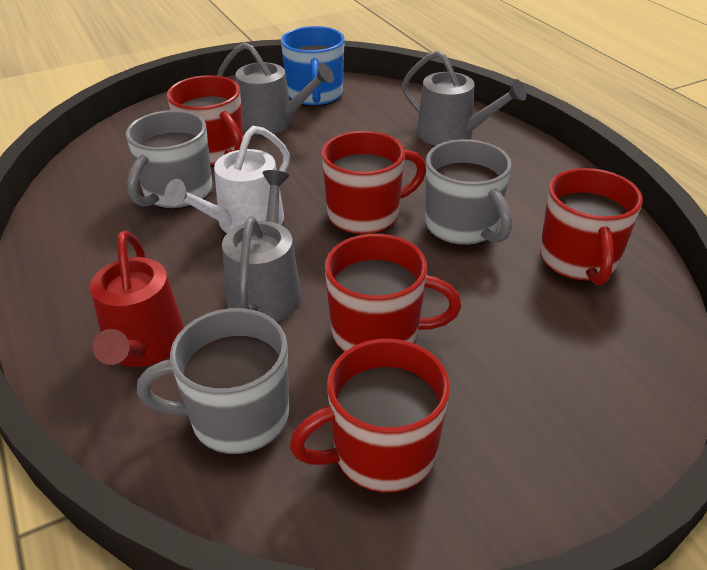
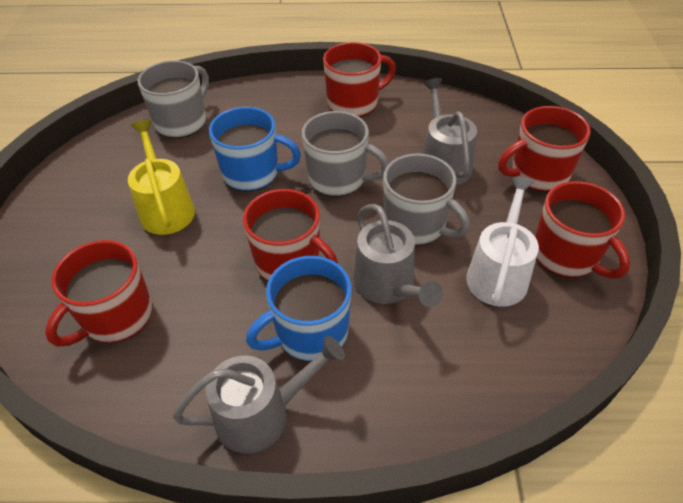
blue mug: 1 -> 2
red watering can: 1 -> 0
yellow watering can: 0 -> 1

